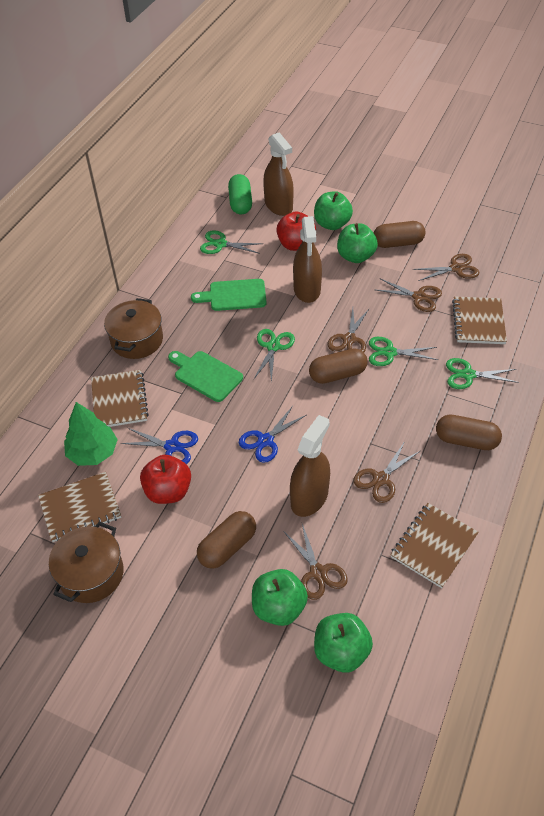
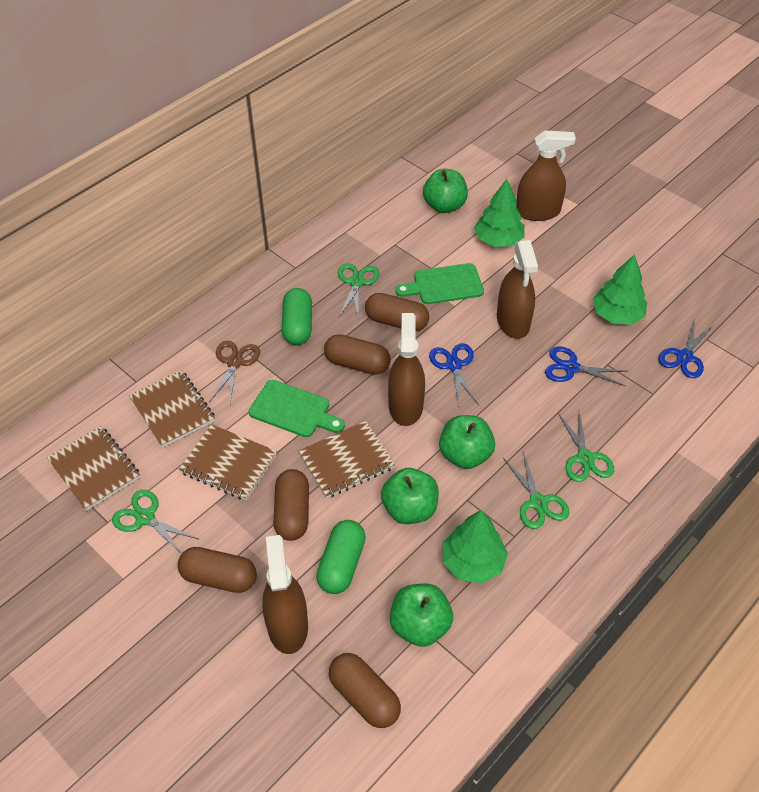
blue scissors: 2 -> 3
brown capsule: 4 -> 5
brown pot: 2 -> 0
brown scissors: 5 -> 1
brown spray bottle: 3 -> 4
green capsule: 1 -> 2
green tree: 1 -> 3
red apple: 2 -> 0

